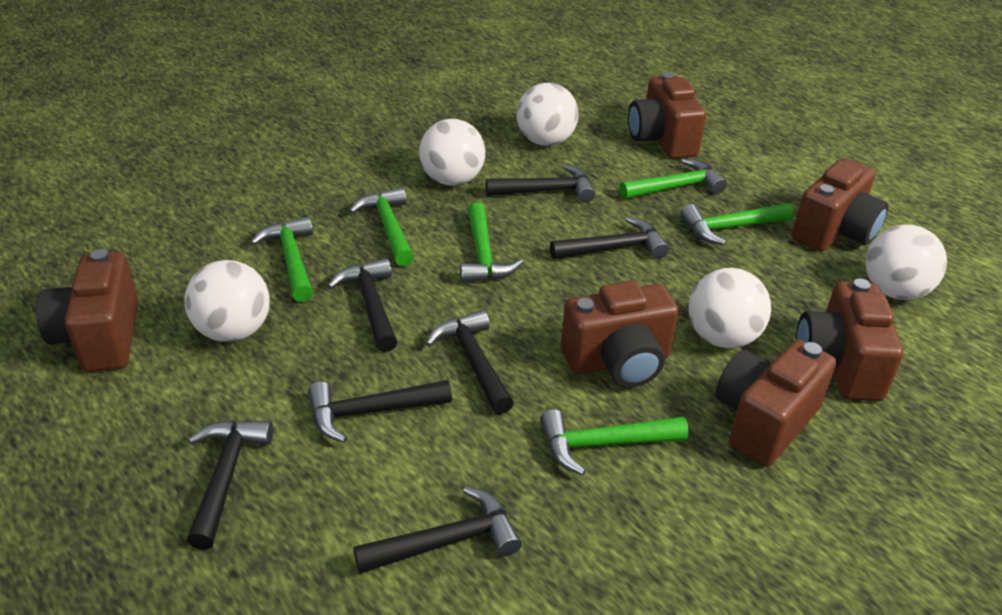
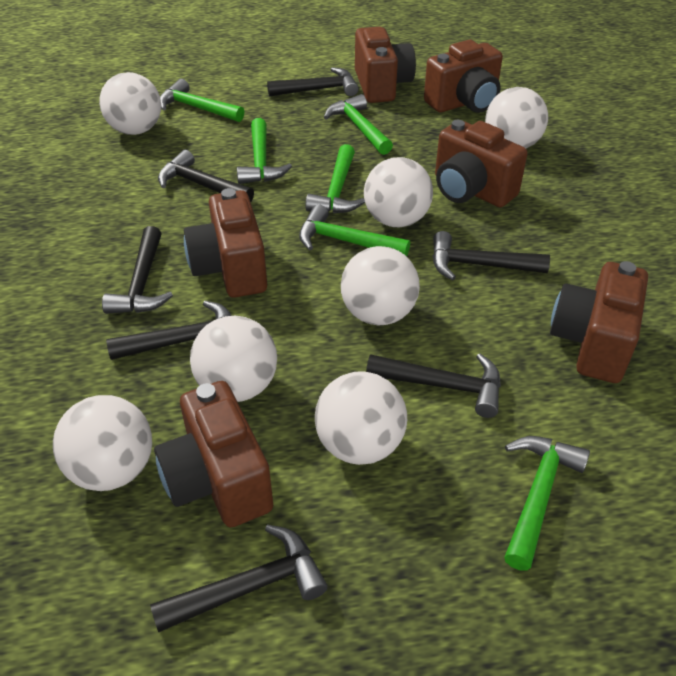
white ball: 5 -> 7

